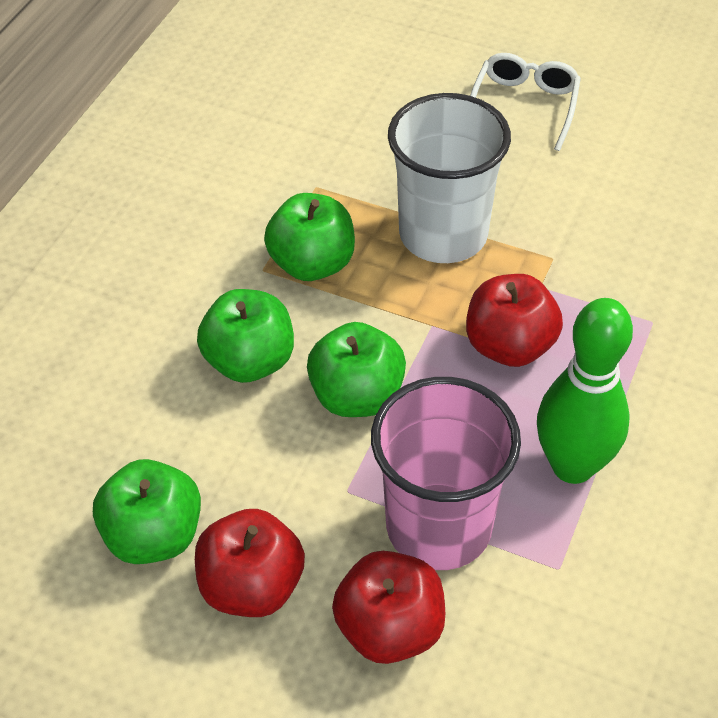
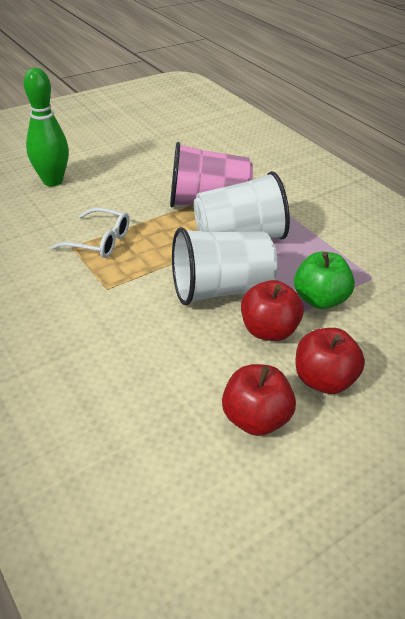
green apple: 4 -> 1
white cup: 1 -> 2

